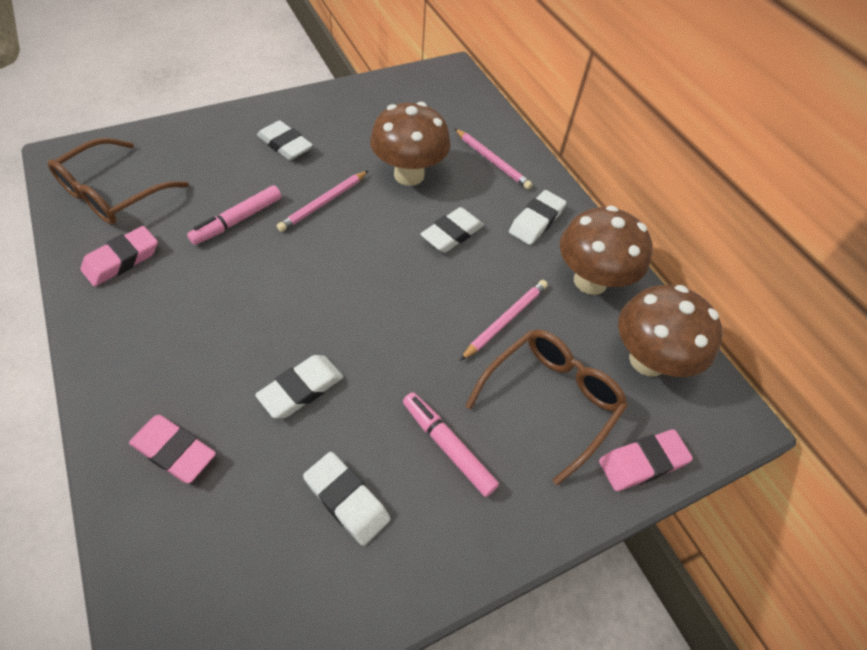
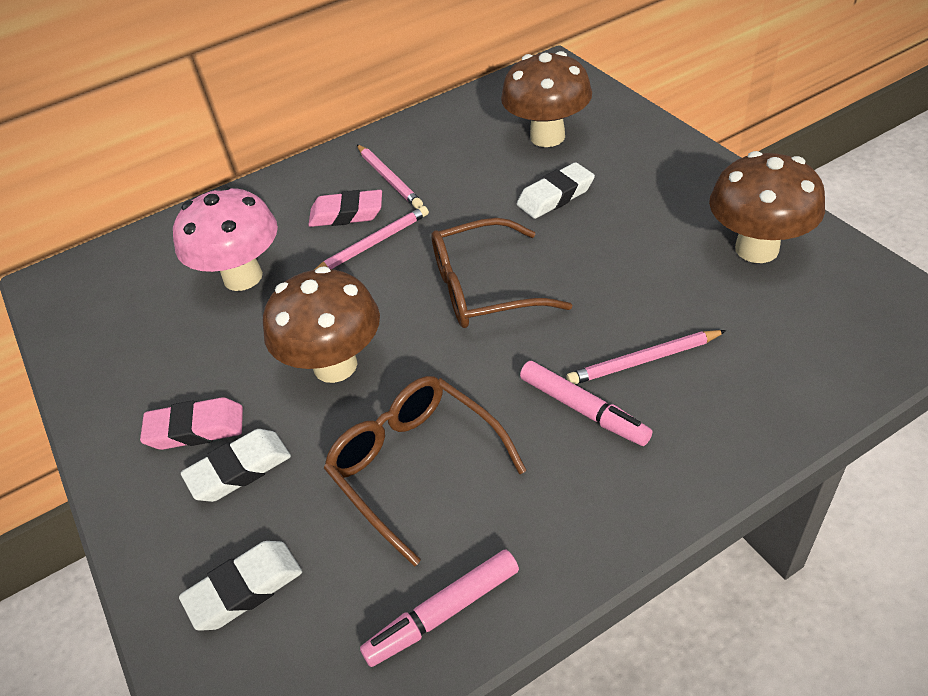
pink eraser: 3 -> 2
pink mushroom: 0 -> 1
white eraser: 5 -> 3

